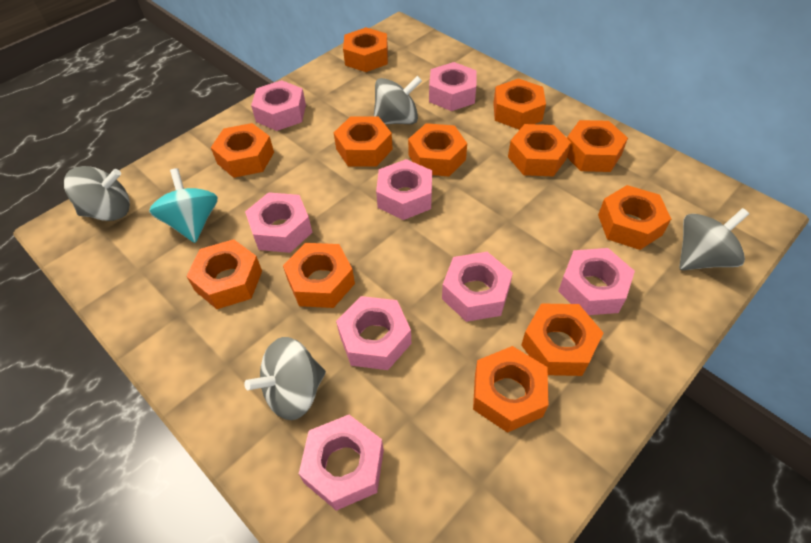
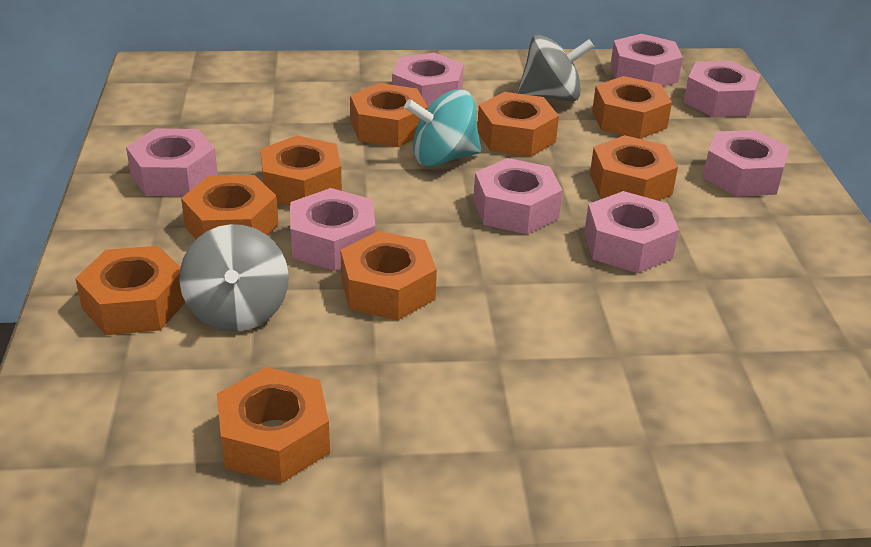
grey spinning top: 4 -> 2
orange nut: 12 -> 9

